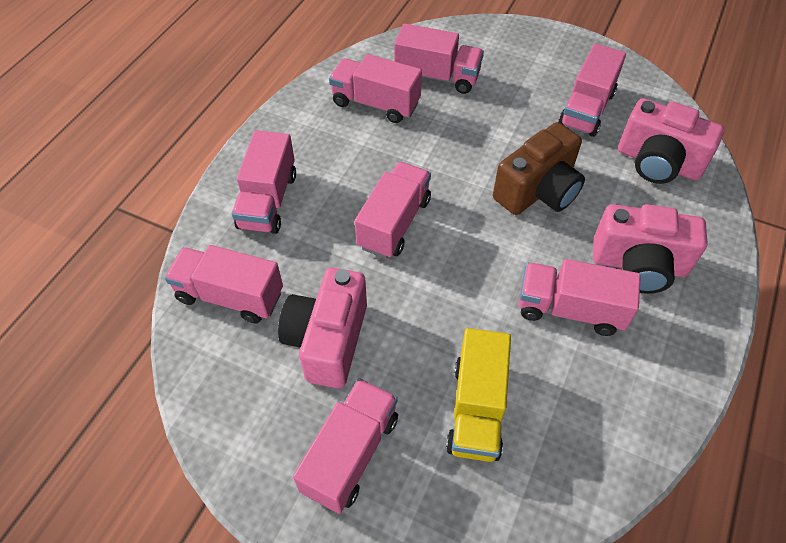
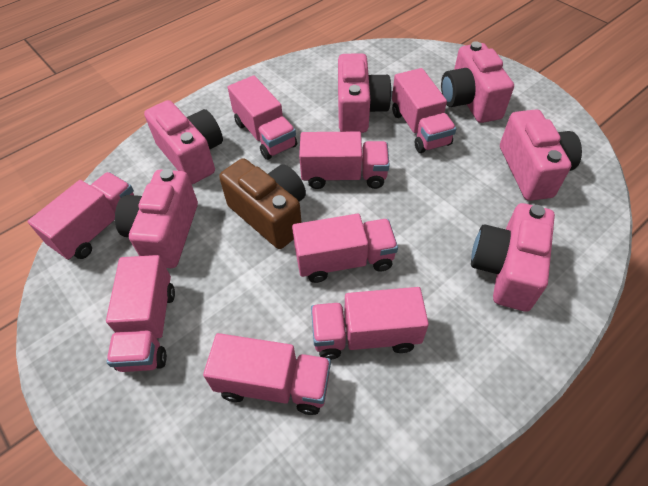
pink camera: 3 -> 6
yellow truck: 1 -> 0

